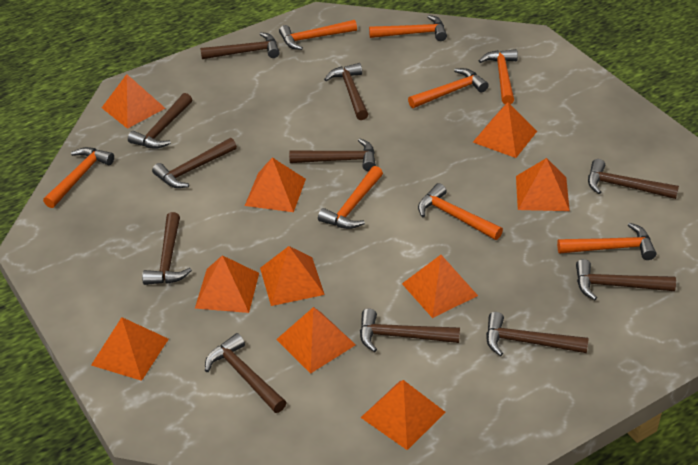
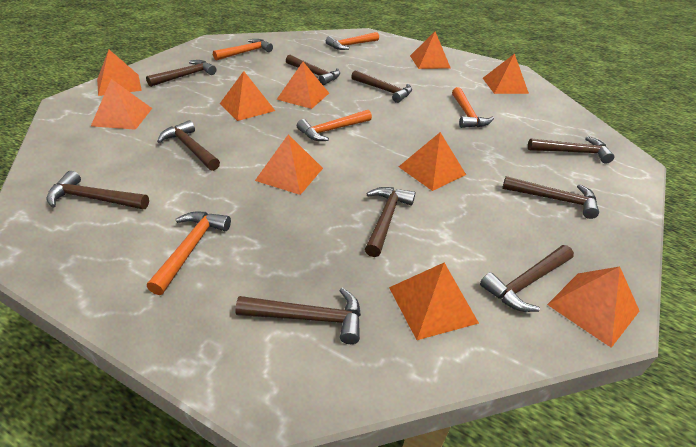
brown hammer: 11 -> 10
orange hammer: 8 -> 5

